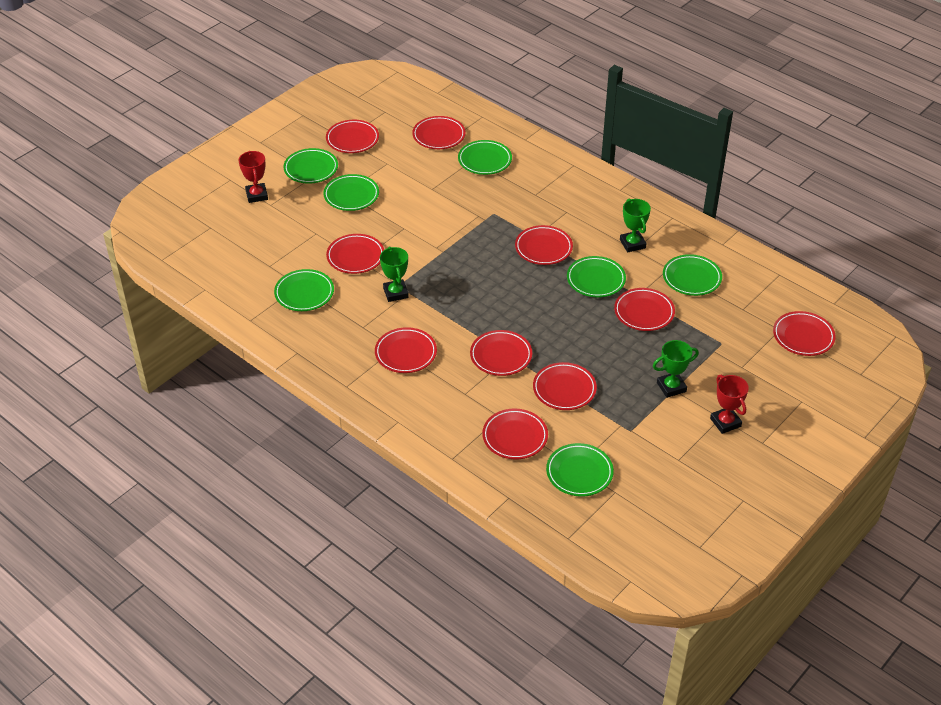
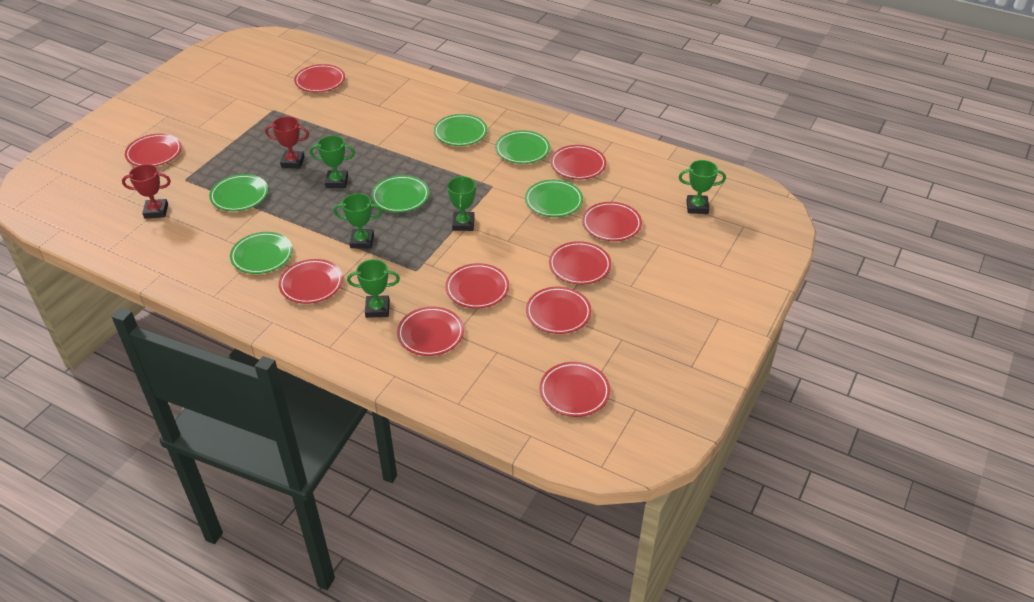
green plate: 7 -> 6
green trophy: 3 -> 5

